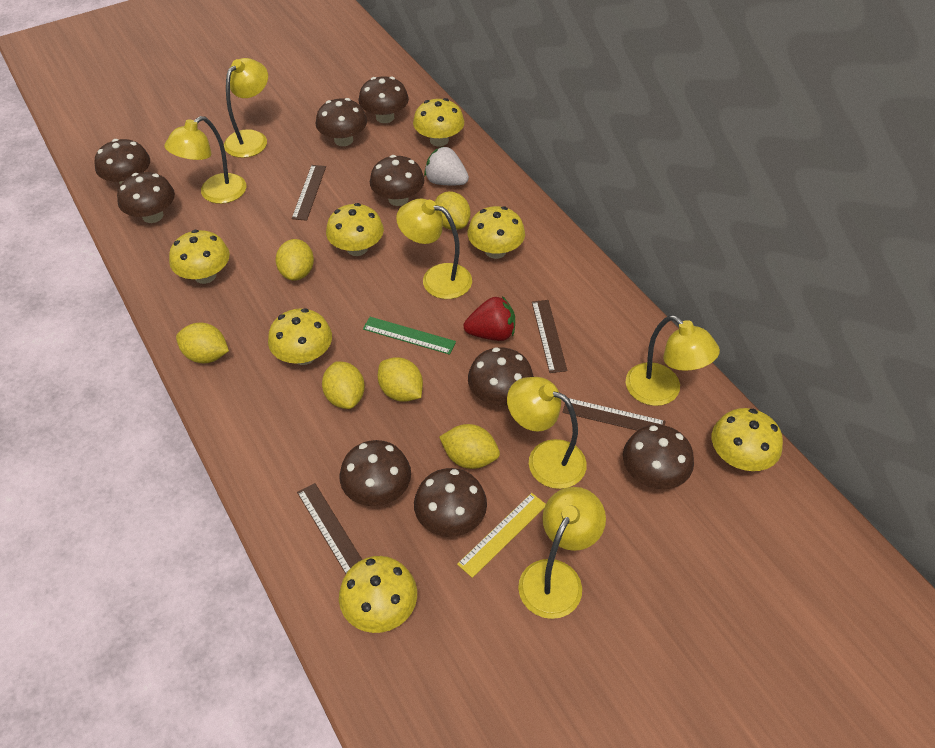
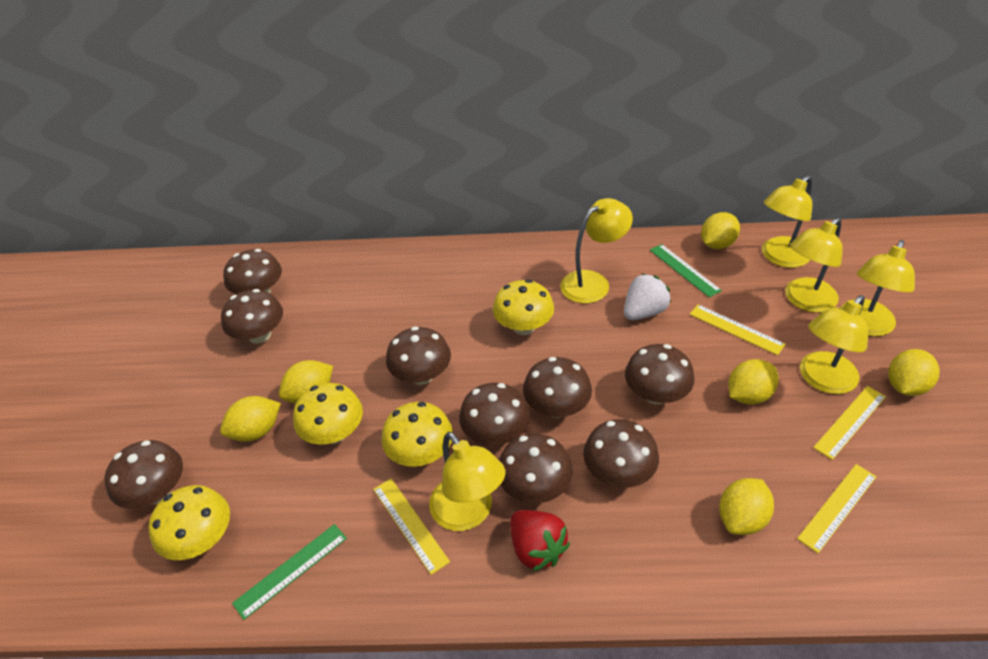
brown ruler: 4 -> 0
green ruler: 1 -> 2
yellow mushroom: 7 -> 4
yellow ruler: 1 -> 4

